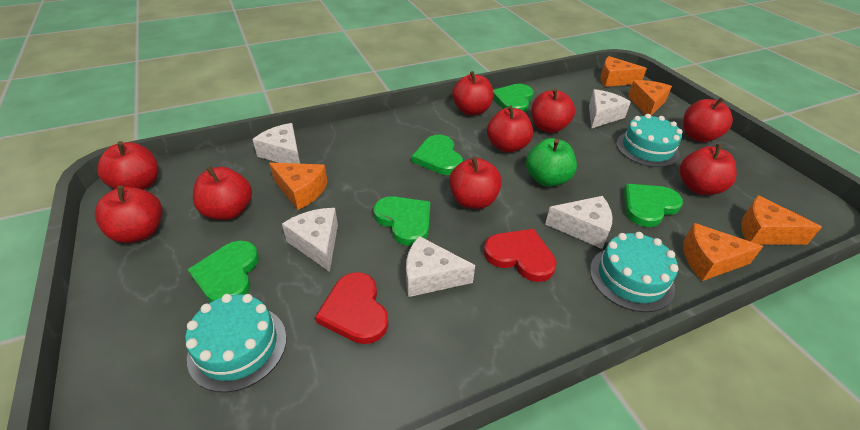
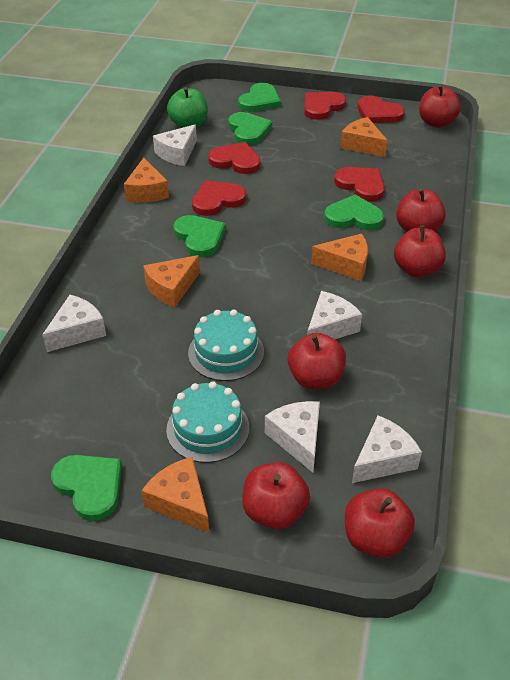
red apple: 9 -> 6
red heart: 2 -> 5
turquoise cake: 3 -> 2

